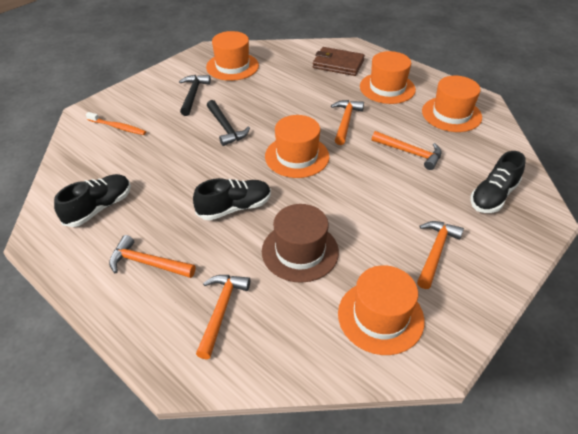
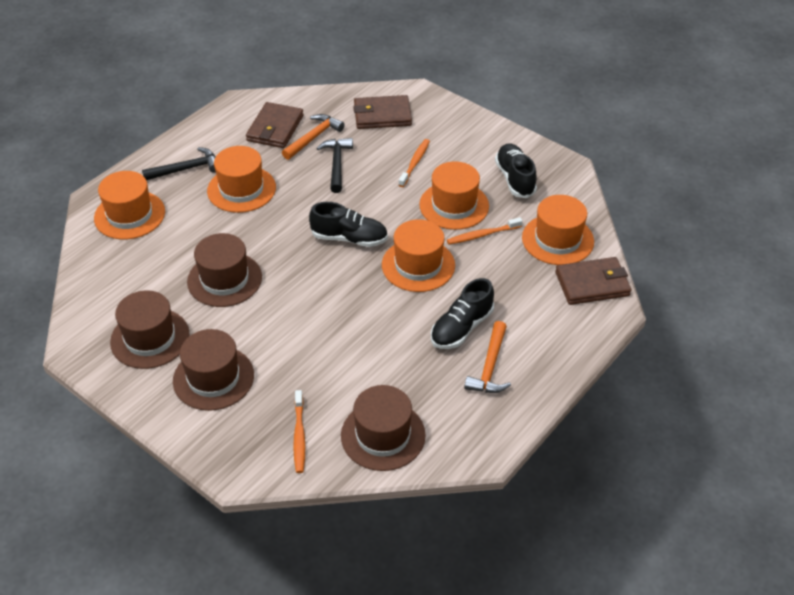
brown hat: 1 -> 4
brown wallet: 1 -> 3
orange hammer: 5 -> 2
orange toothbrush: 1 -> 3

